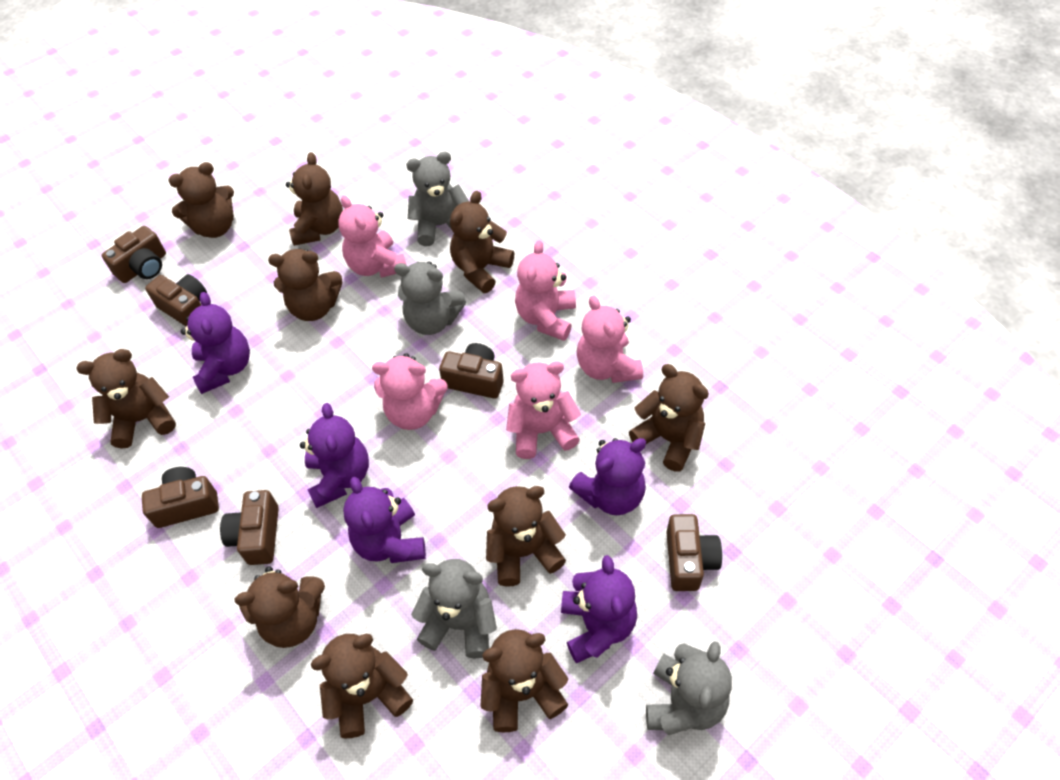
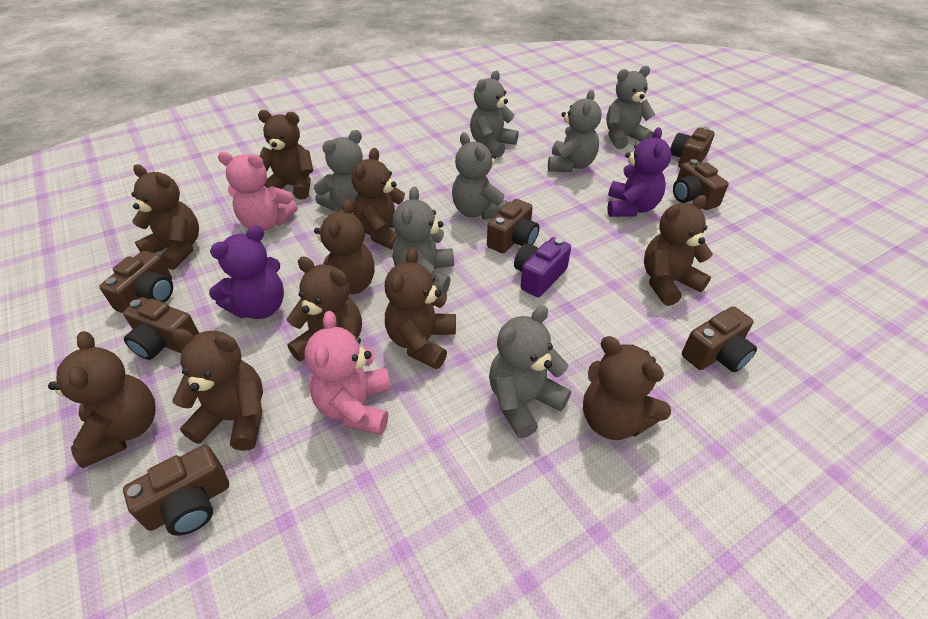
brown camera: 6 -> 7
grey teddy bear: 4 -> 7
pink teddy bear: 5 -> 2
purple camera: 0 -> 1
purple teddy bear: 5 -> 2

